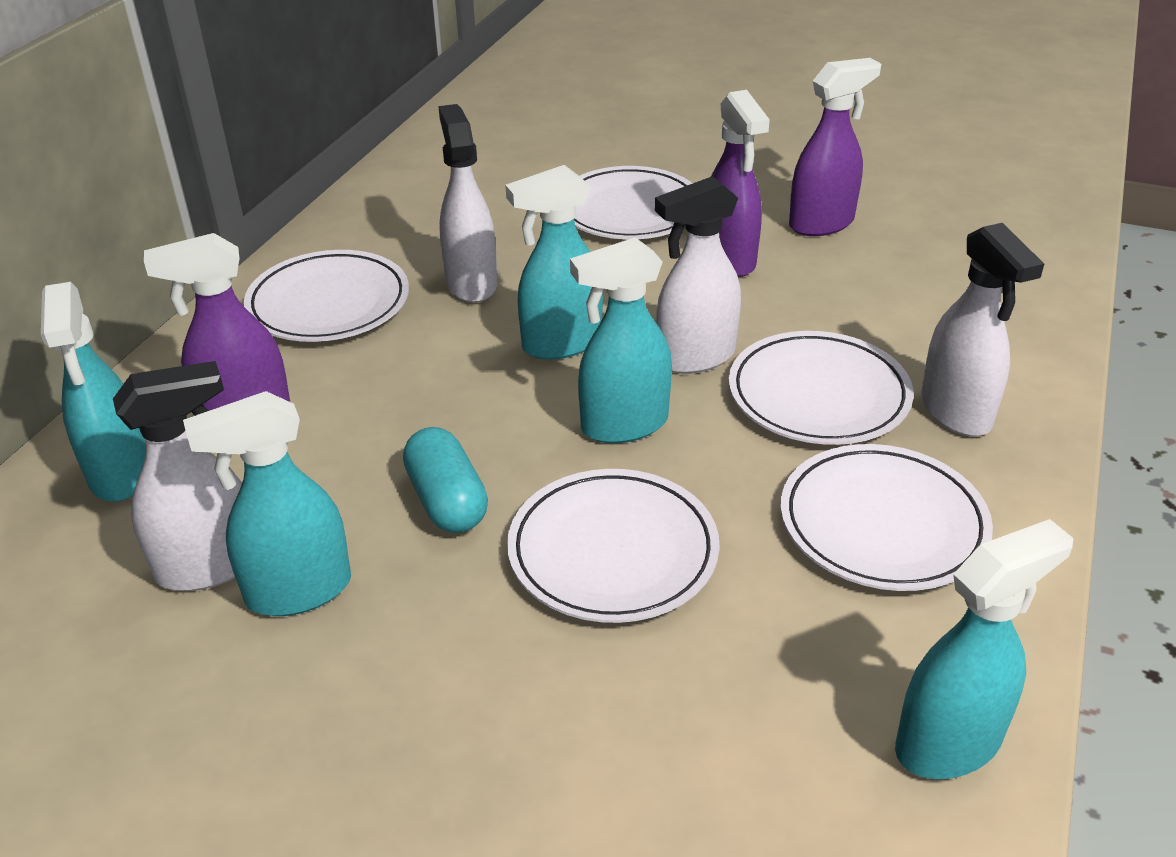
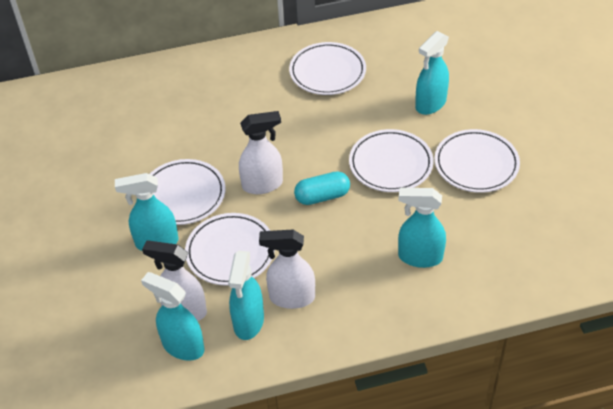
purple spray bottle: 3 -> 0
white spray bottle: 4 -> 3

